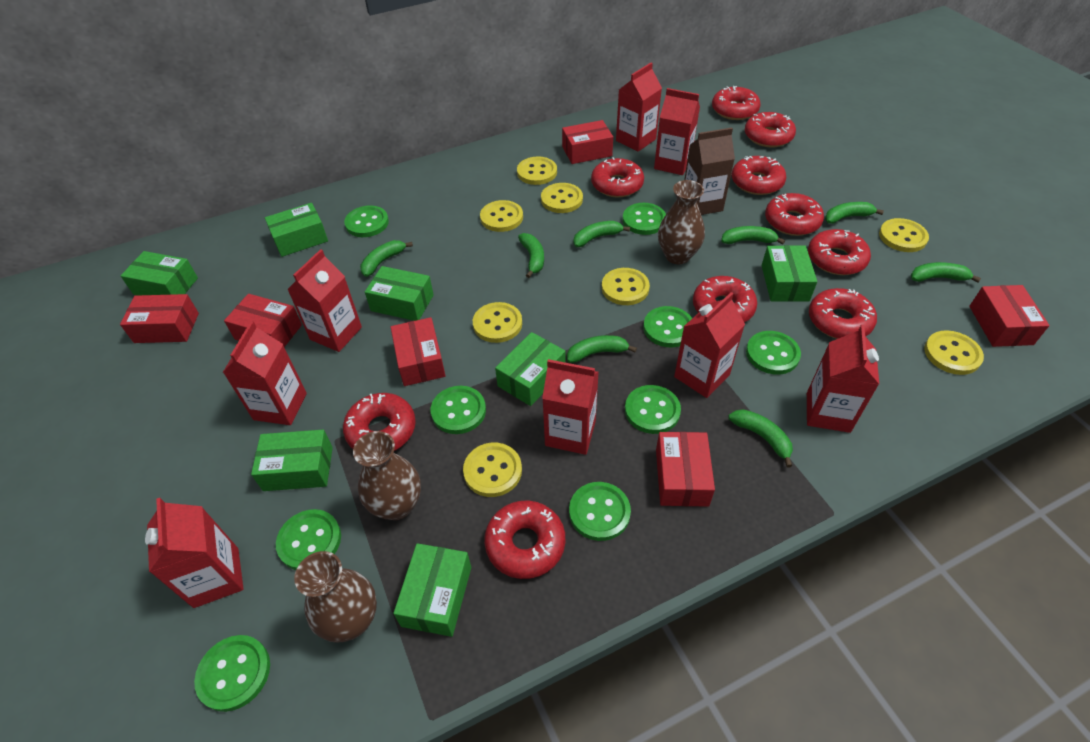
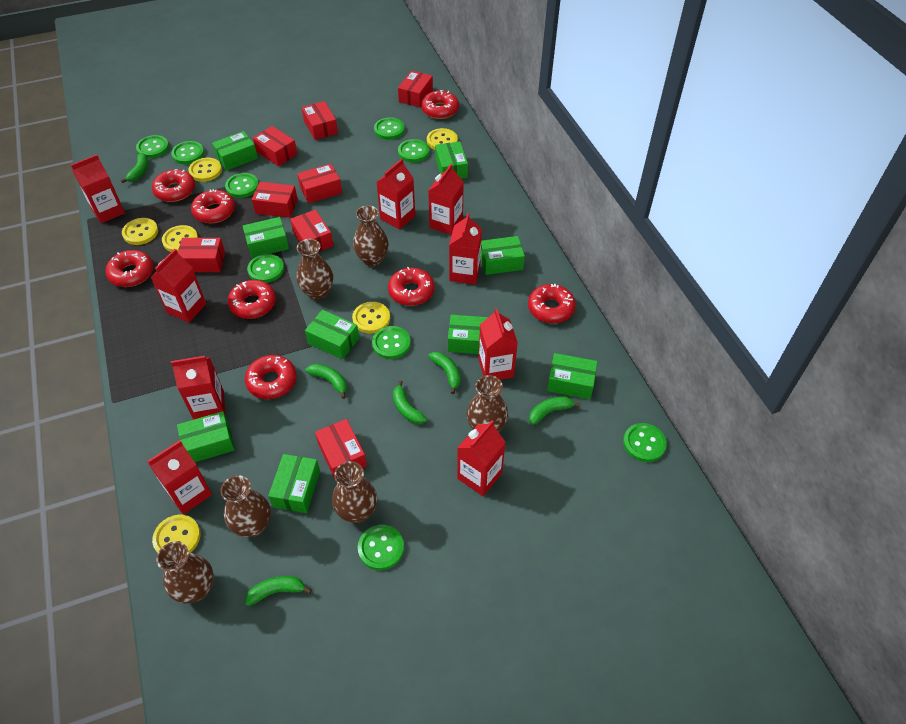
brown carton: 1 -> 0
brown vase: 3 -> 6
green banana: 8 -> 6
green box: 7 -> 9
red box: 6 -> 8
red carton: 8 -> 9
red donut: 10 -> 8
yellow button: 8 -> 6

